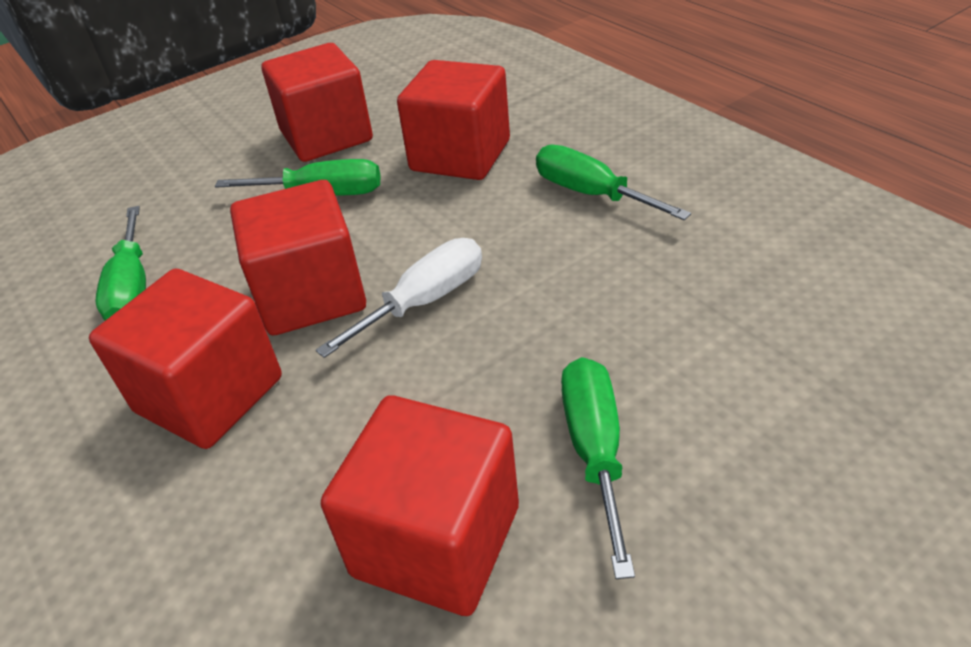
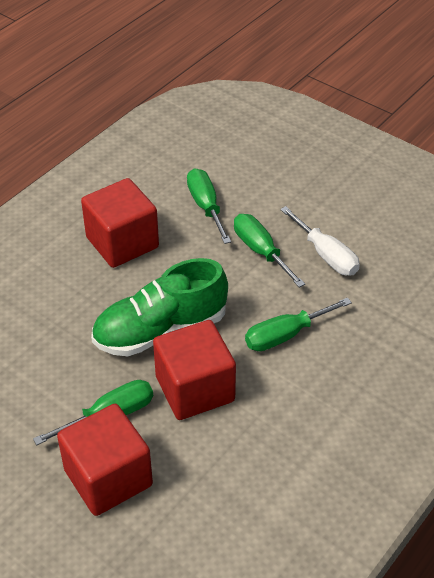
green shoe: 0 -> 1
red cube: 5 -> 3

